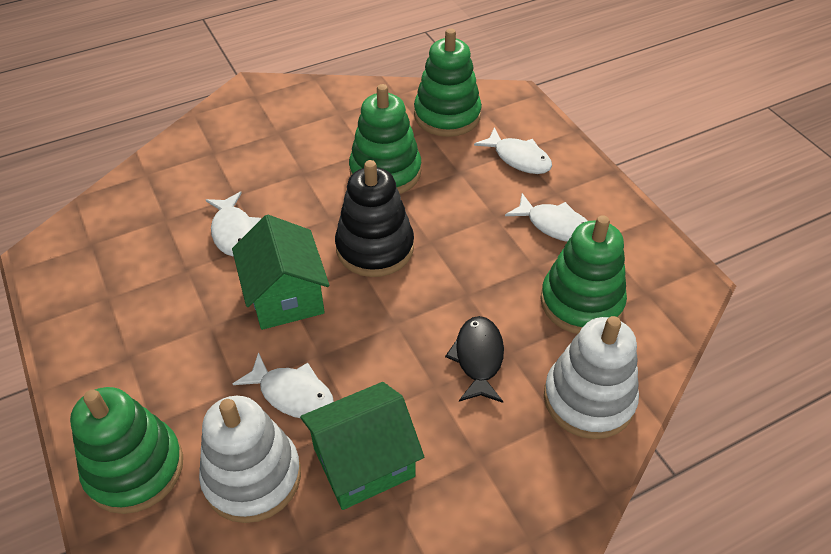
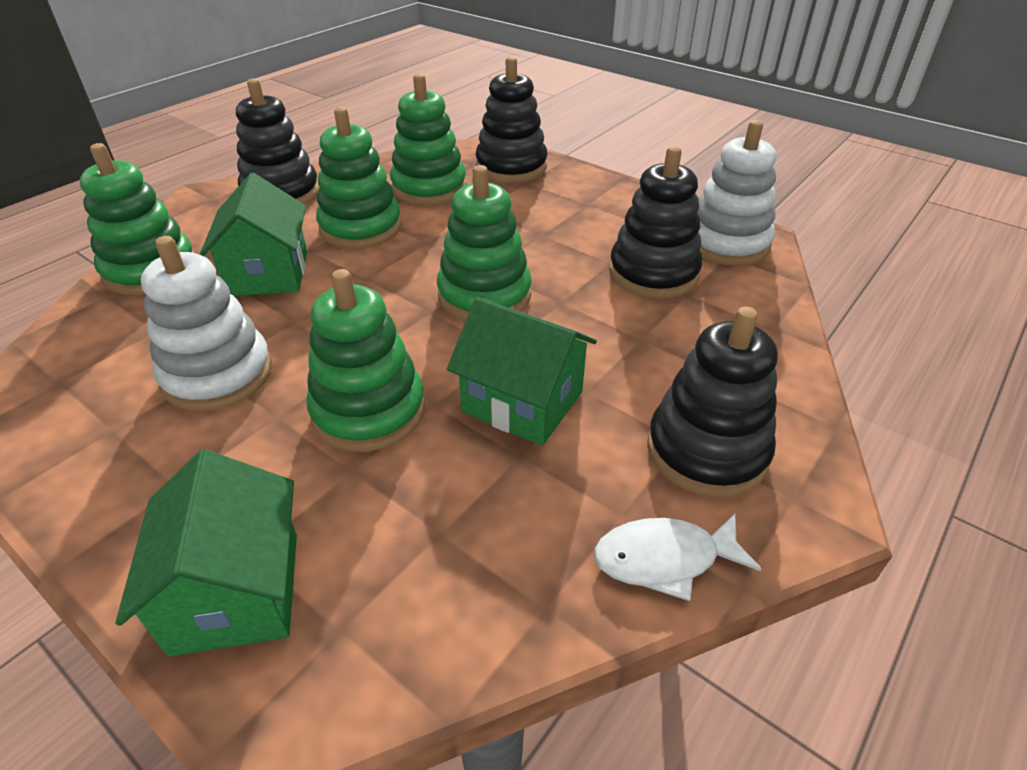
black fish: 1 -> 0
black stacking toy: 1 -> 4
green house: 2 -> 3
green stacking toy: 4 -> 5
white fish: 4 -> 1

